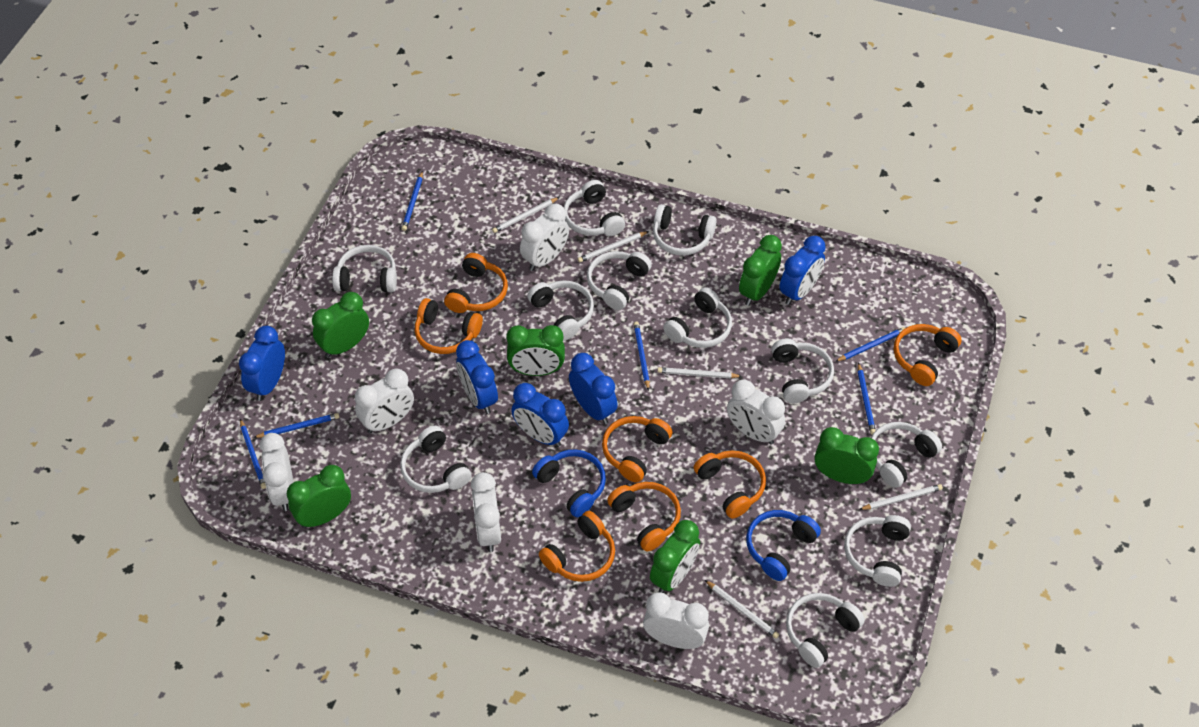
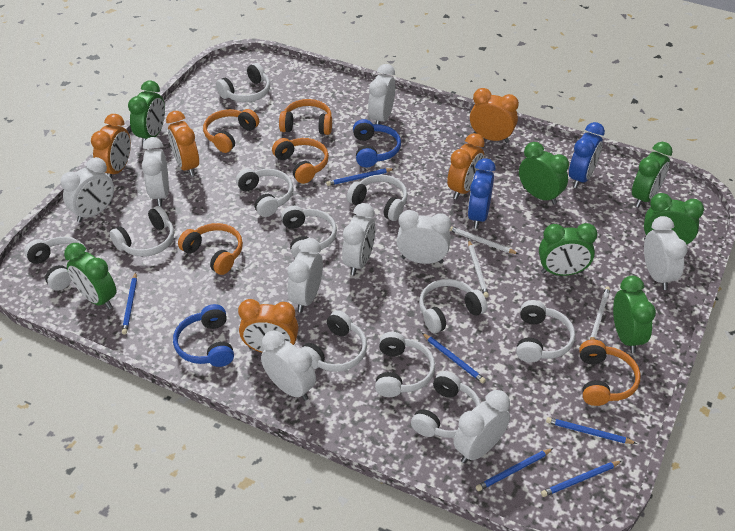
blue clock: 5 -> 2
green clock: 6 -> 7
orange clock: 0 -> 5
orange headphones: 7 -> 5
white clock: 6 -> 9
white pencil: 5 -> 3

